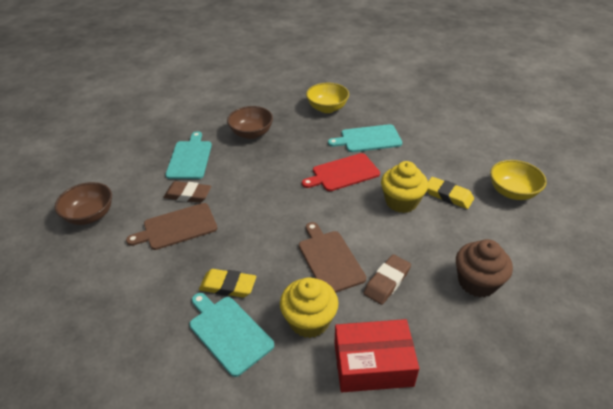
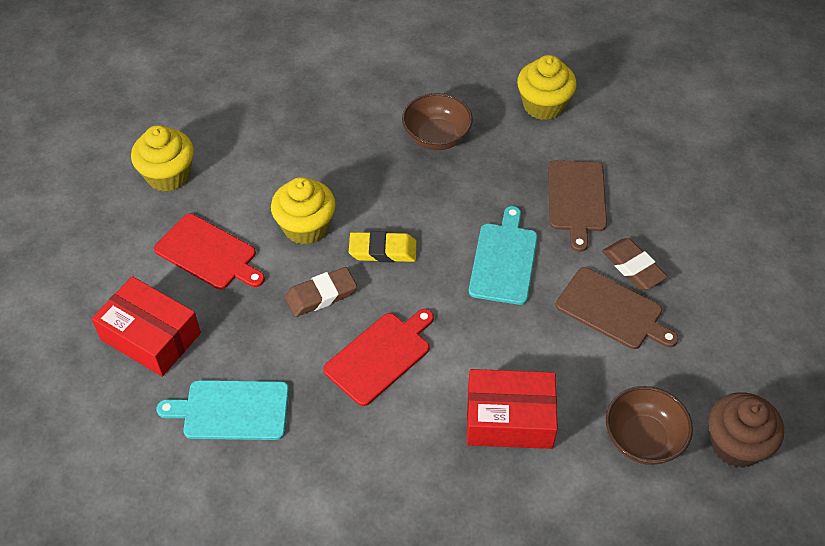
red box: 1 -> 2
red cutting board: 1 -> 2
turquoise cutting board: 3 -> 2
yellow bowl: 2 -> 0
yellow cupcake: 2 -> 3
yellow eraser: 2 -> 1

